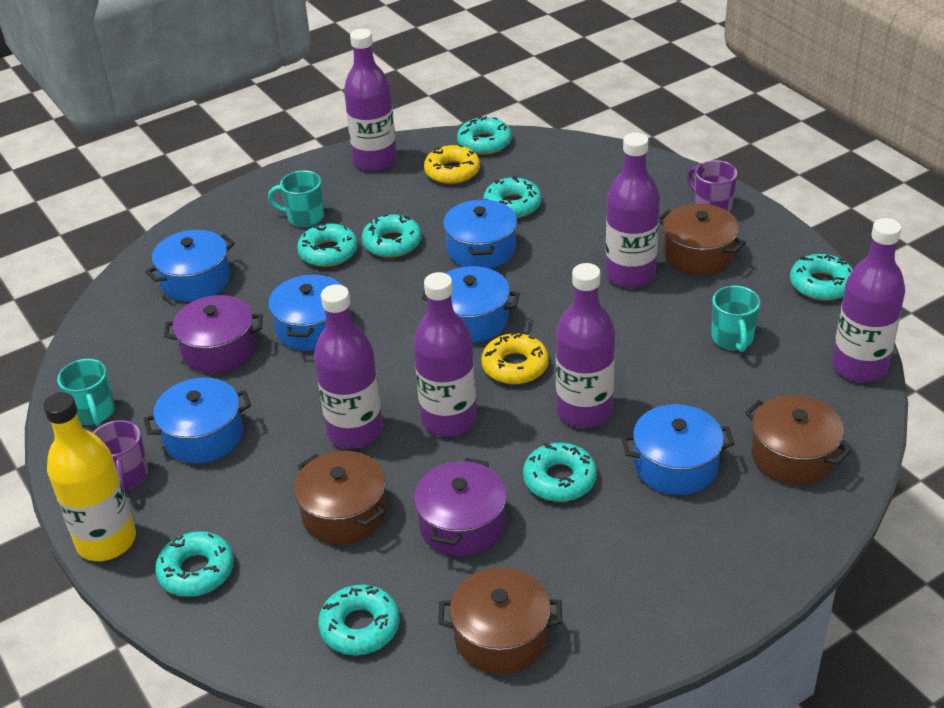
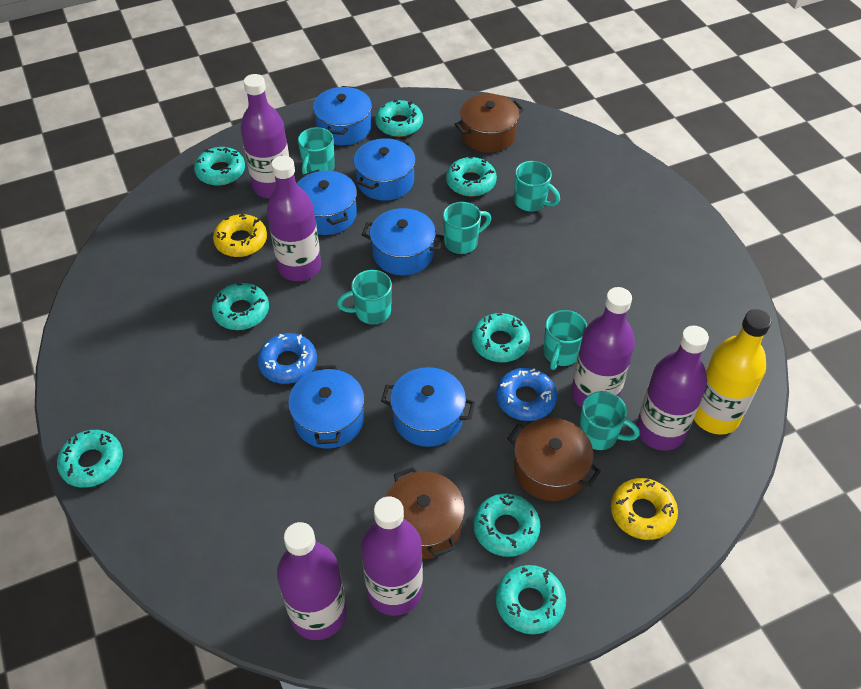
blue donut: 0 -> 2
brown pot: 4 -> 3
purple mug: 2 -> 0
purple pot: 2 -> 0
turquoise mug: 3 -> 6

